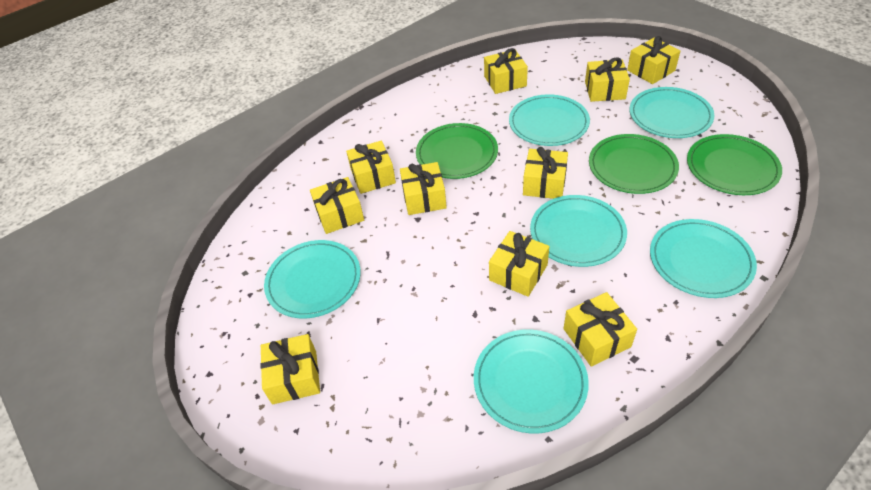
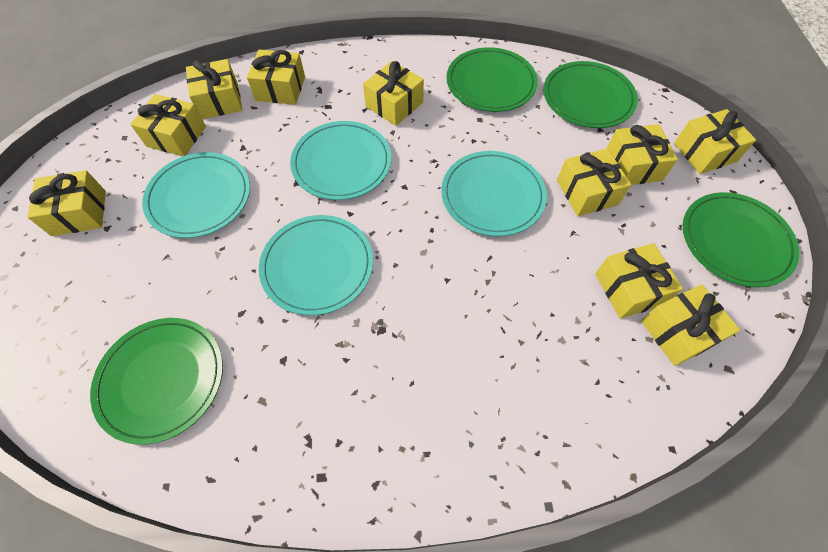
green plate: 3 -> 4
turquoise plate: 6 -> 4

